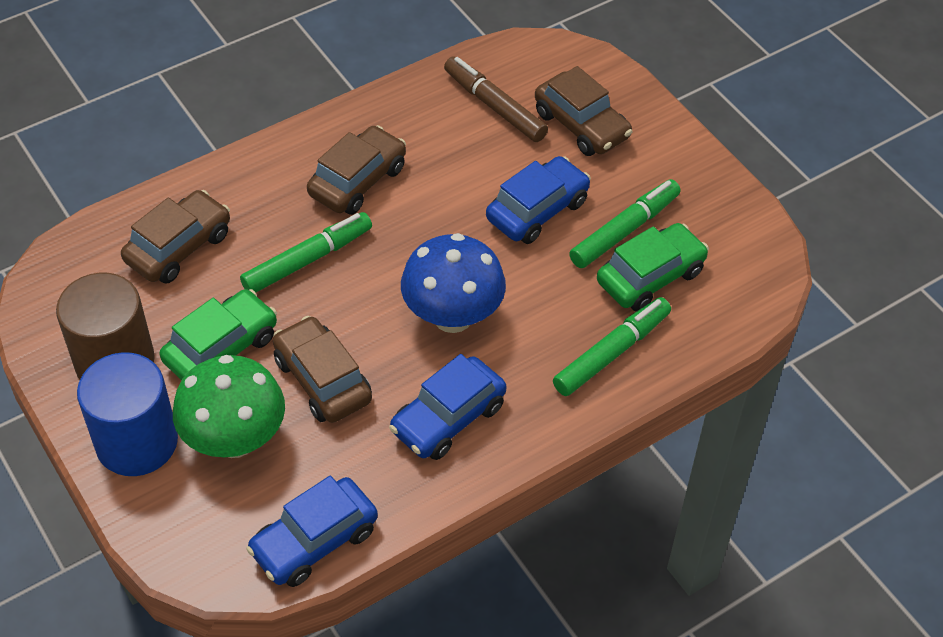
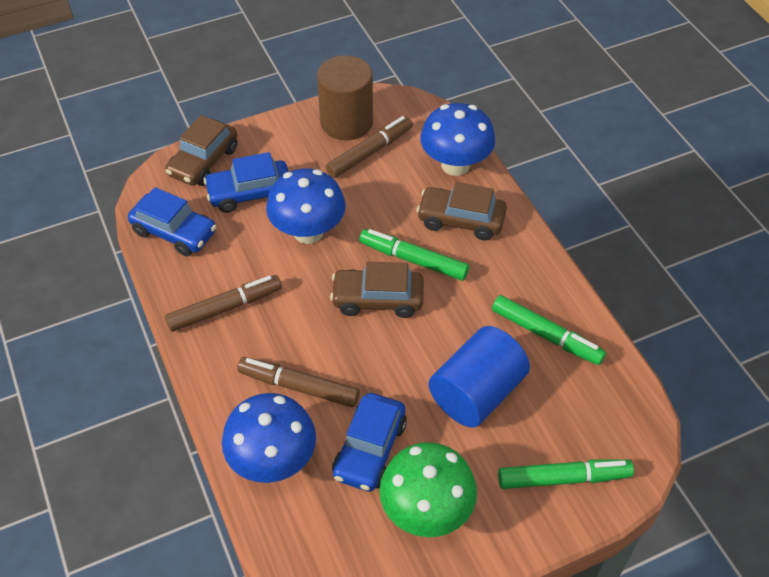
blue mushroom: 1 -> 3
brown car: 4 -> 3
brown marker: 1 -> 3
green car: 2 -> 0

